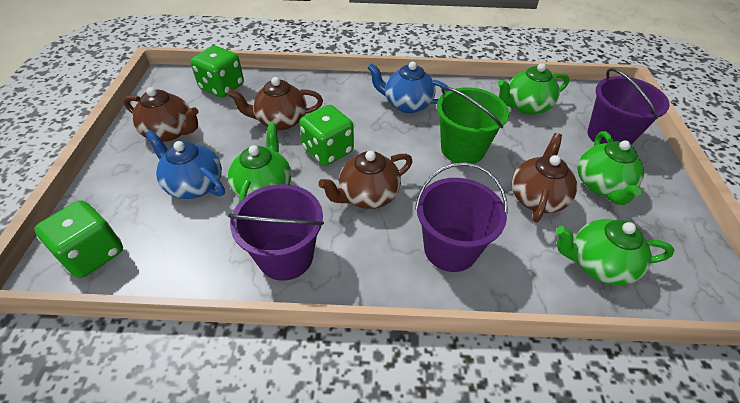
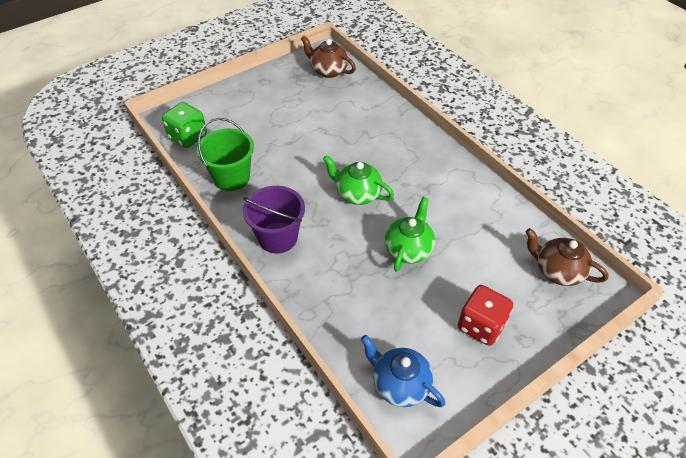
blue teapot: 2 -> 1
brown teapot: 4 -> 2
green dice: 3 -> 1
green teapot: 4 -> 2
purple bucket: 3 -> 1
red dice: 0 -> 1

